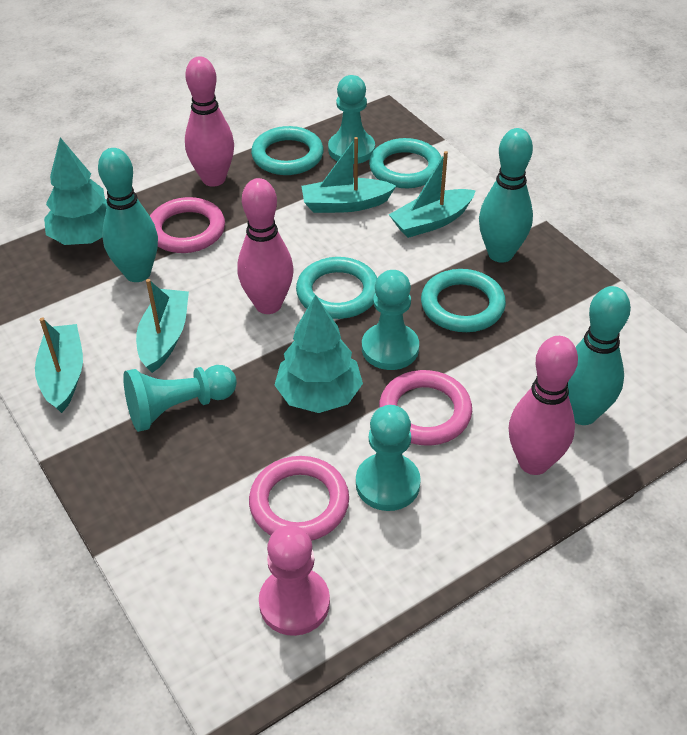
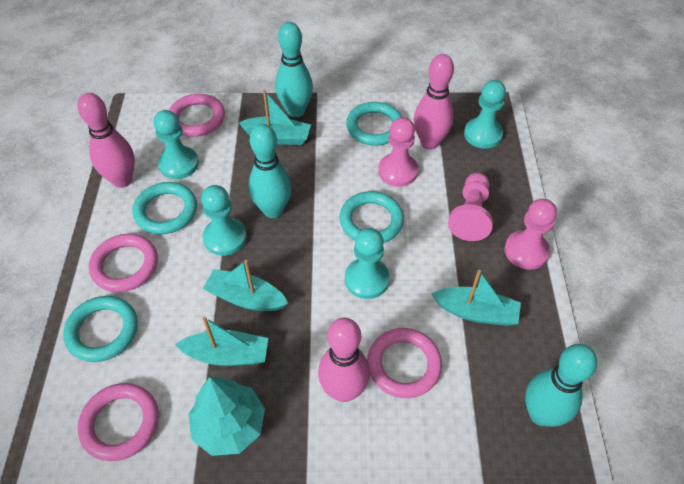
pink pawn: 1 -> 3
pink ring: 3 -> 4
turquoise tree: 2 -> 1

